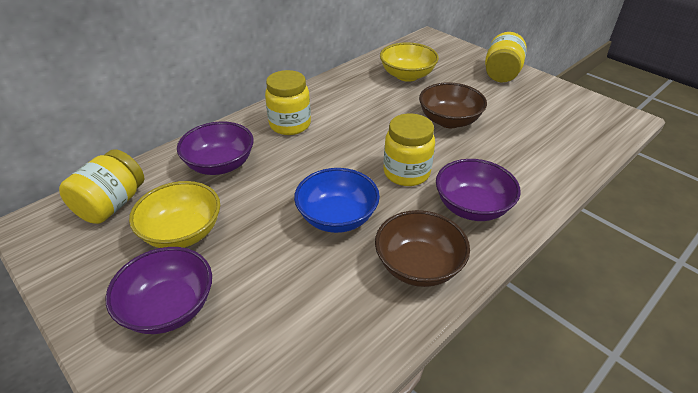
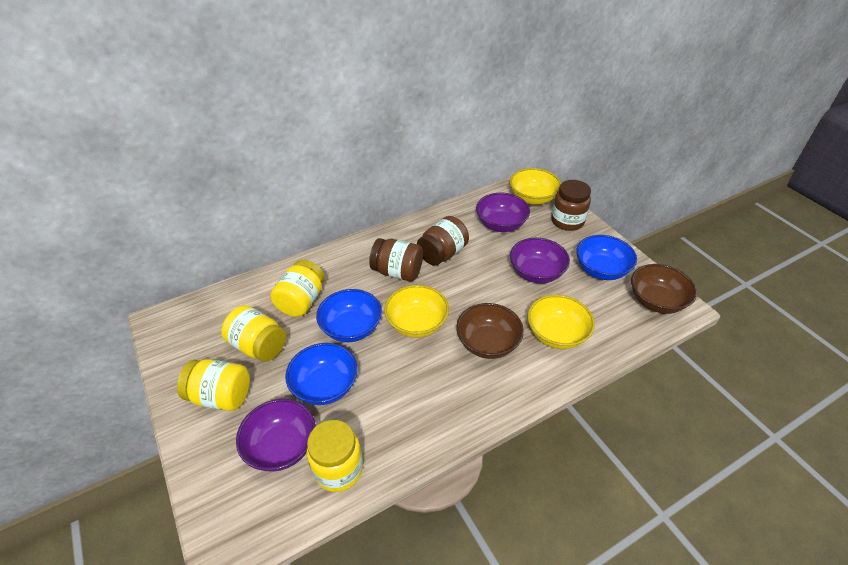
blue bowl: 1 -> 3
brown jar: 0 -> 3
yellow bowl: 2 -> 3

